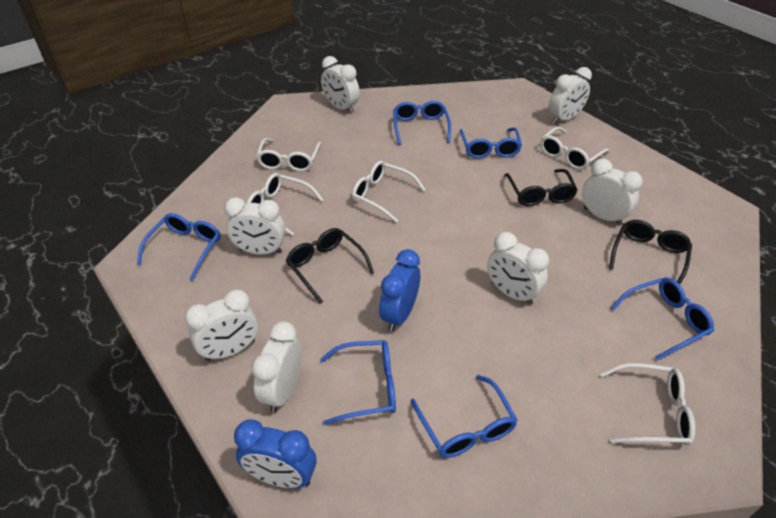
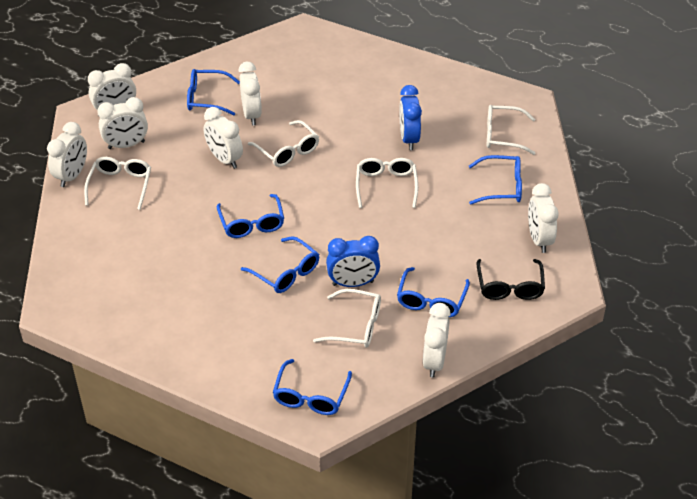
black glasses: 3 -> 1

